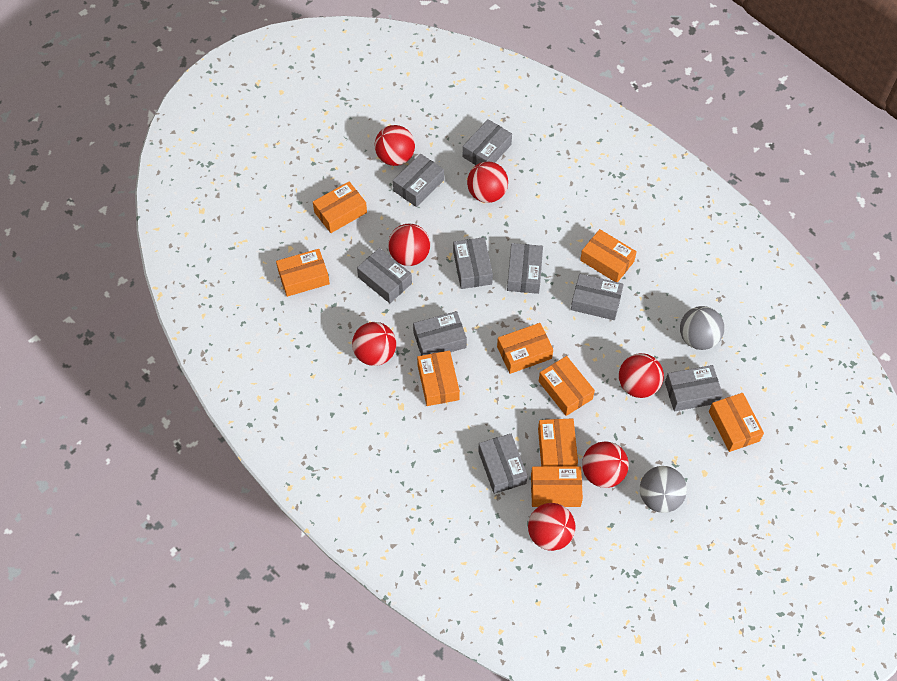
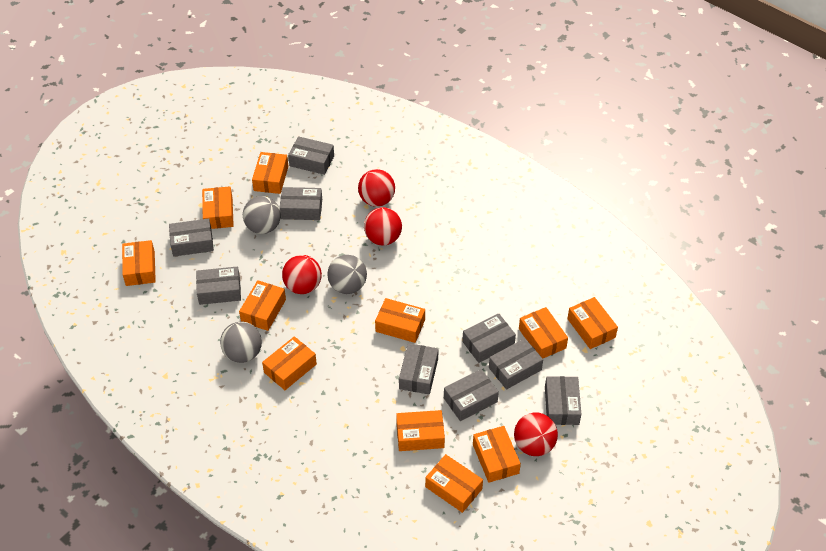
grey ball: 2 -> 3
orange box: 9 -> 11
red ball: 7 -> 4

